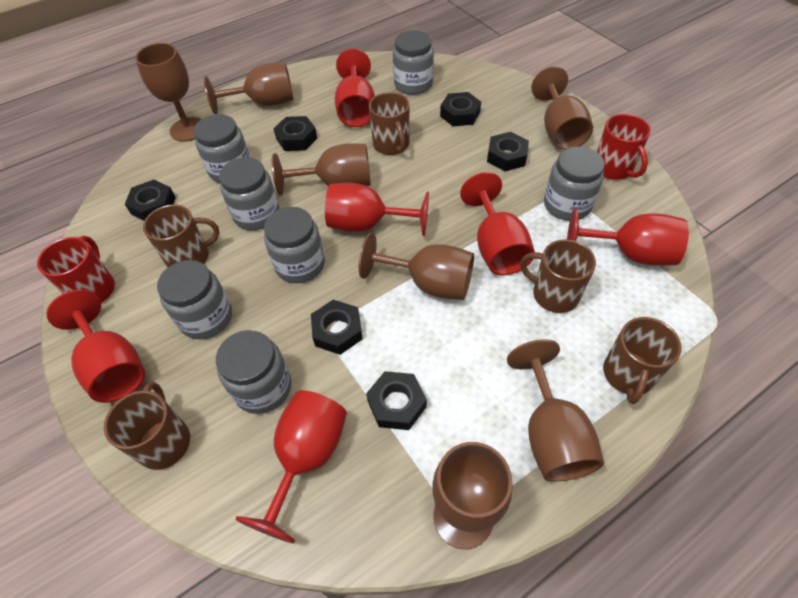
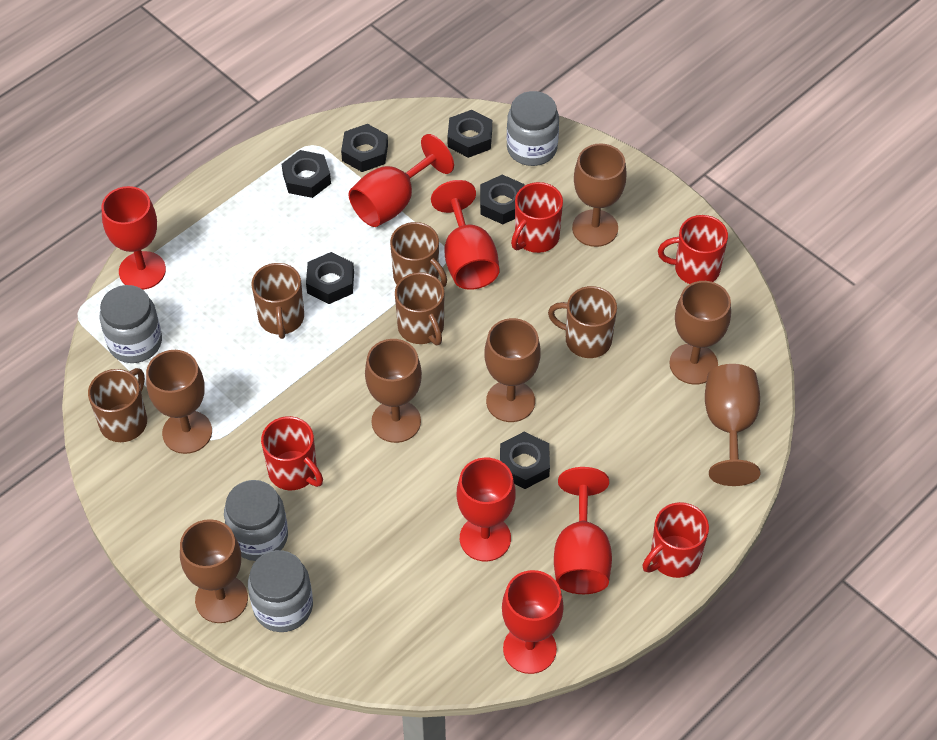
grey jar: 7 -> 4
red mug: 2 -> 4

